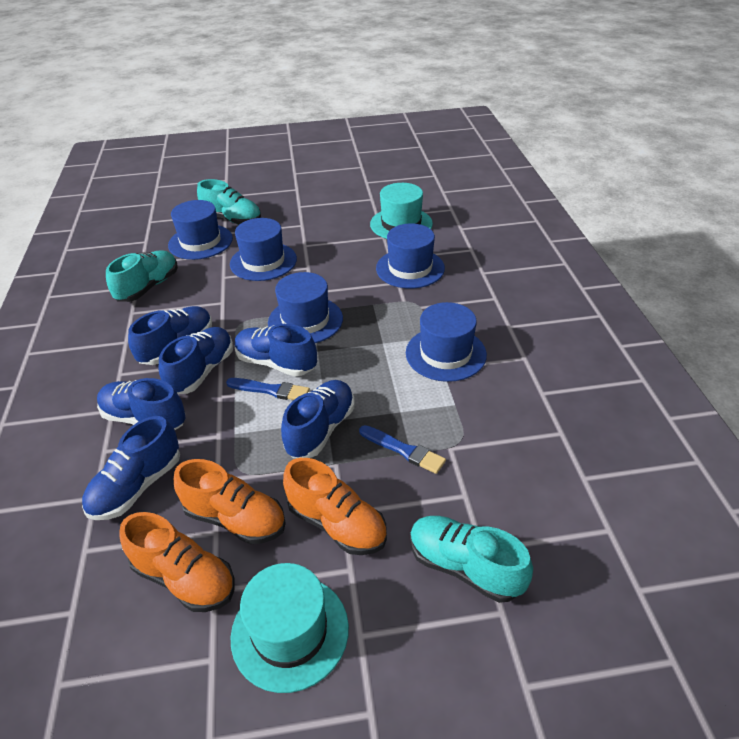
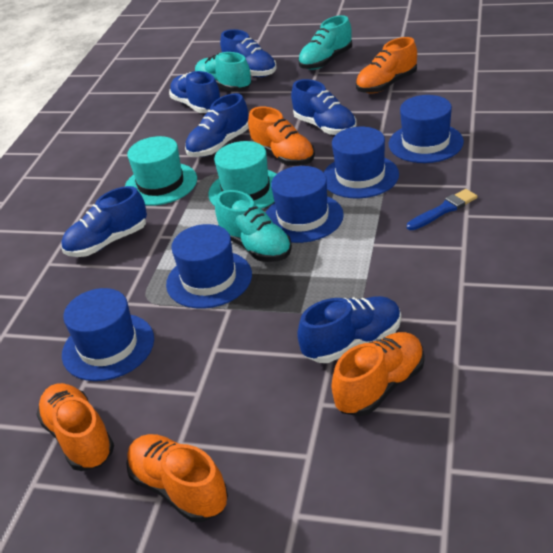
blue brush: 2 -> 1
orange shoe: 3 -> 5

